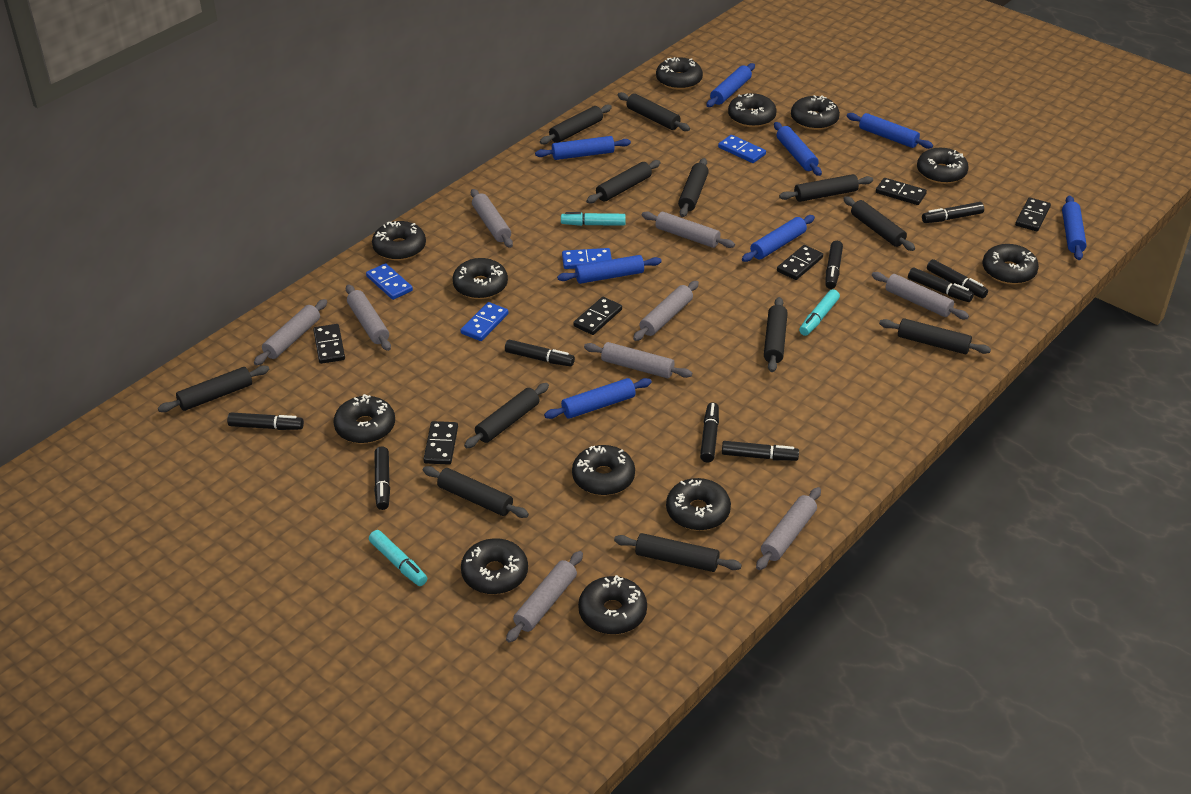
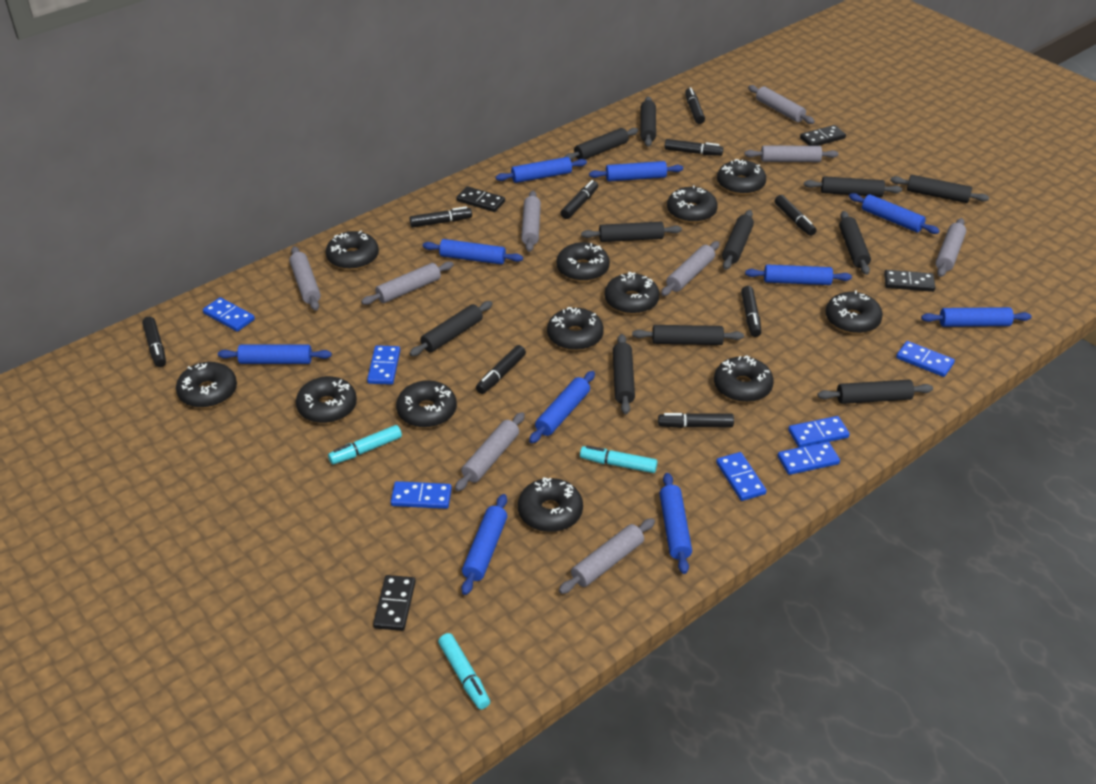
black domino: 6 -> 4
black rolling pin: 12 -> 11
blue domino: 4 -> 7
blue rolling pin: 8 -> 10

